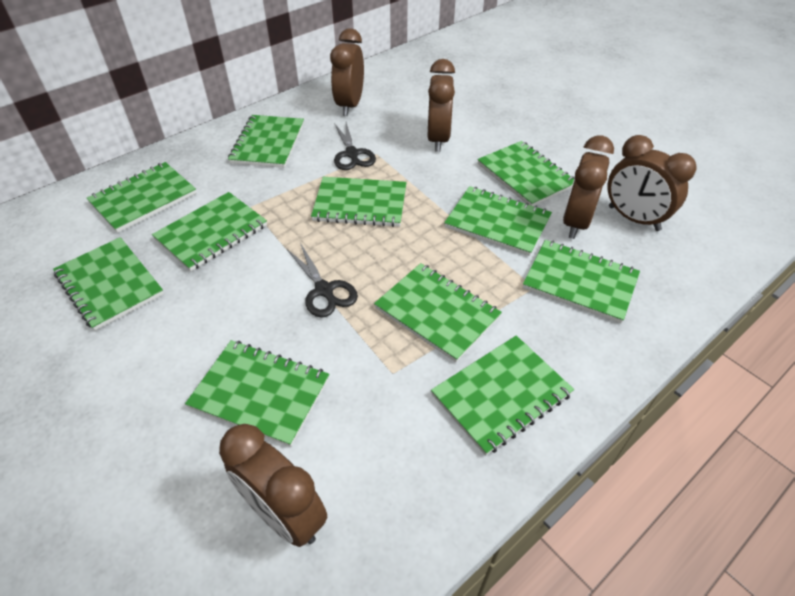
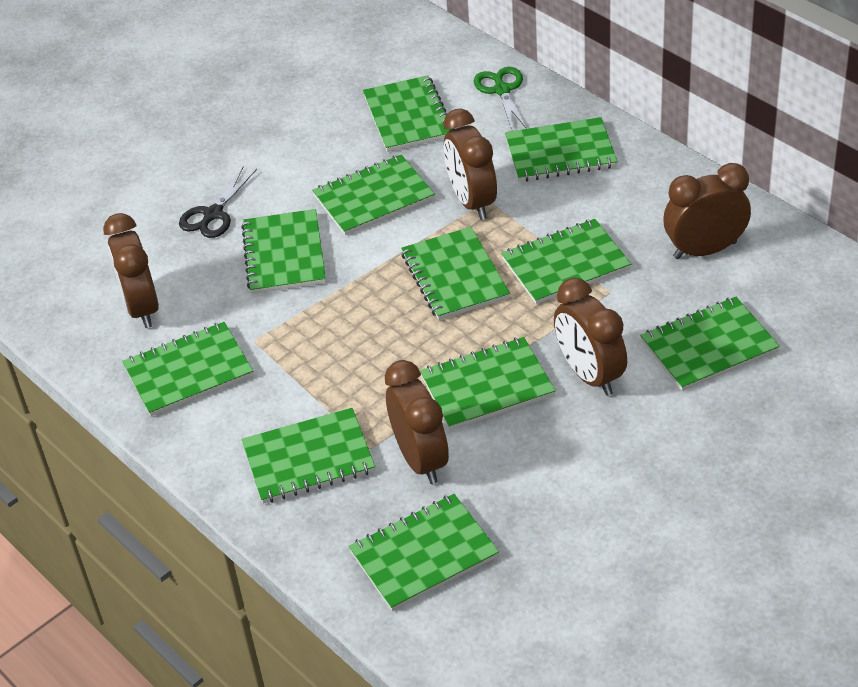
black scissors: 2 -> 1
green scissors: 0 -> 1

